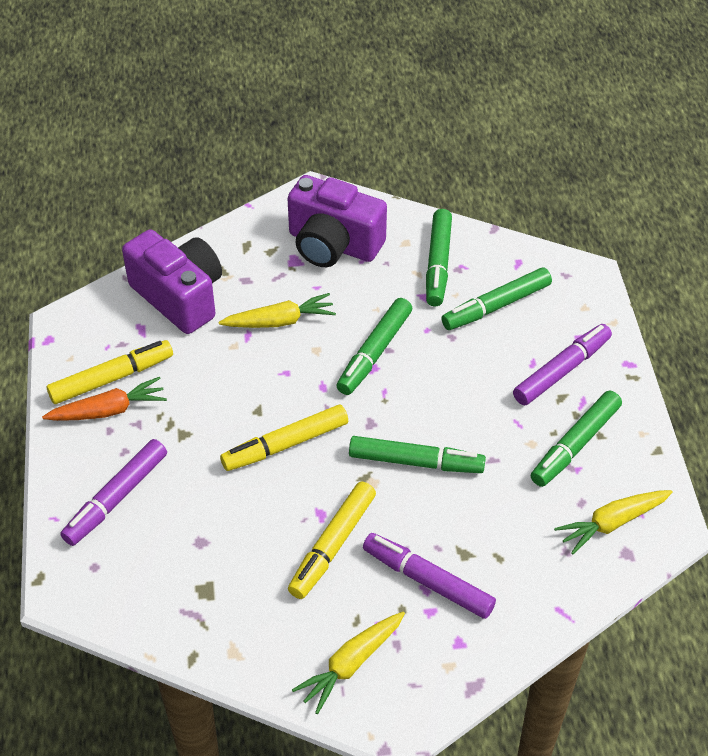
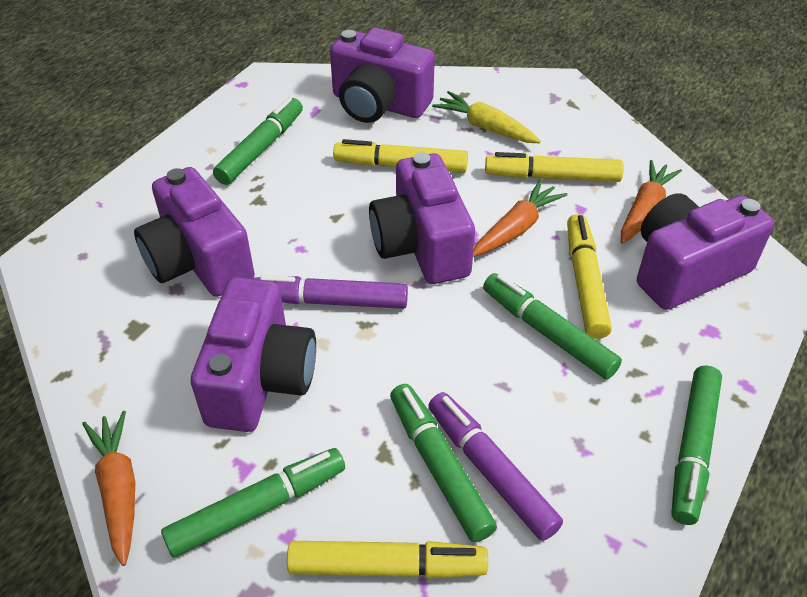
orange carrot: 1 -> 3
purple camera: 2 -> 5
purple marker: 3 -> 2
yellow carrot: 3 -> 1
yellow marker: 3 -> 4

